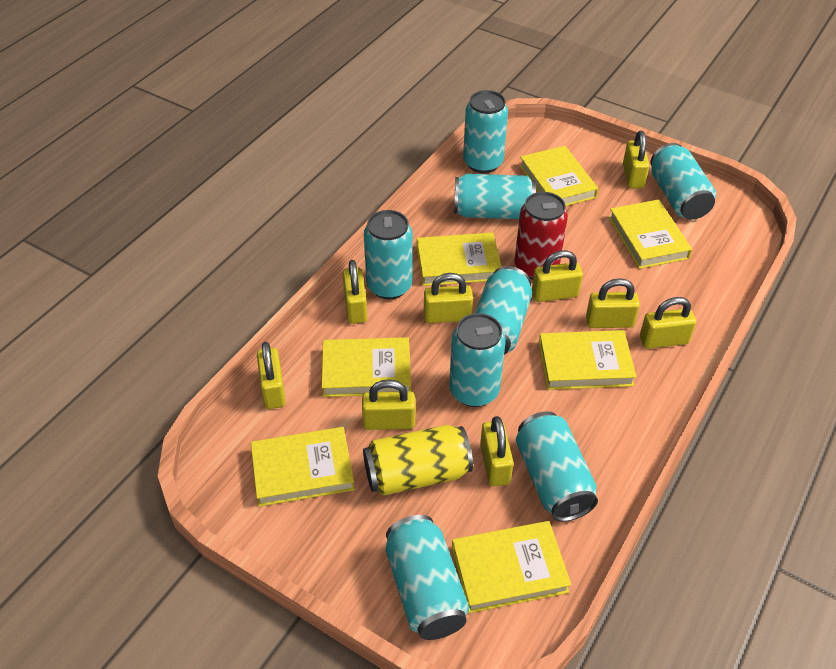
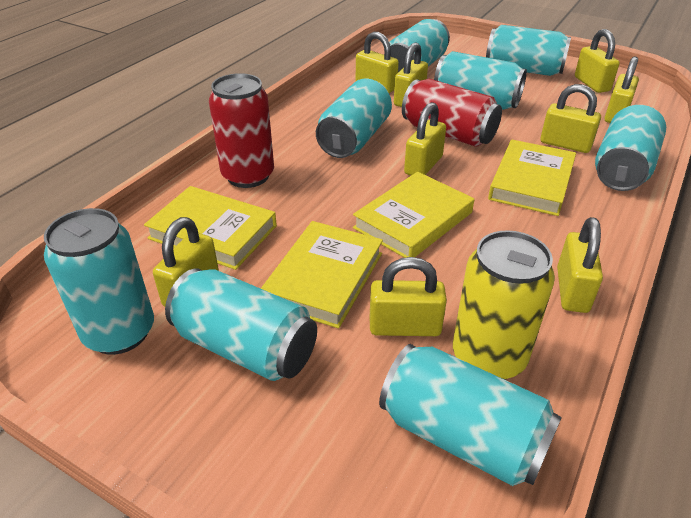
red can: 1 -> 2
yellow book: 7 -> 4

